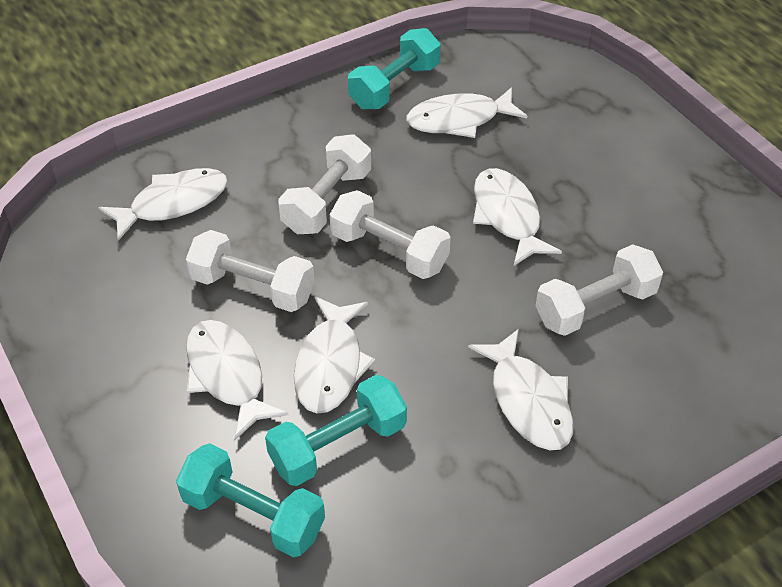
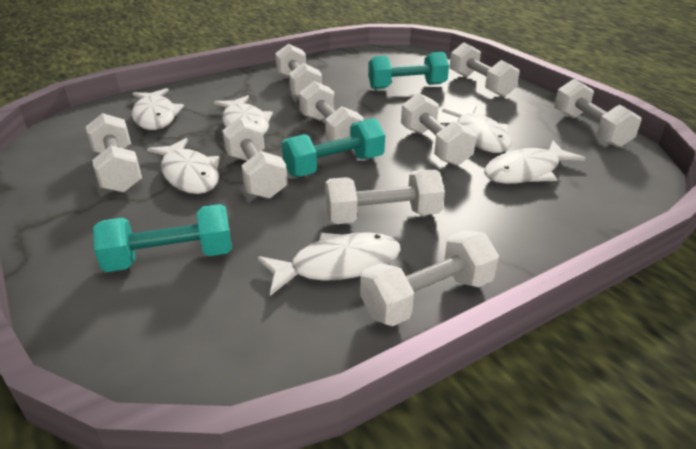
white dumbbell: 4 -> 9

